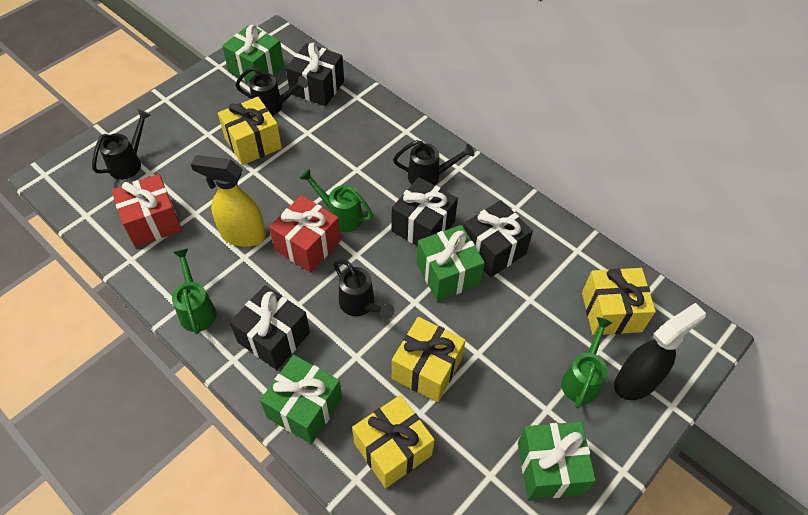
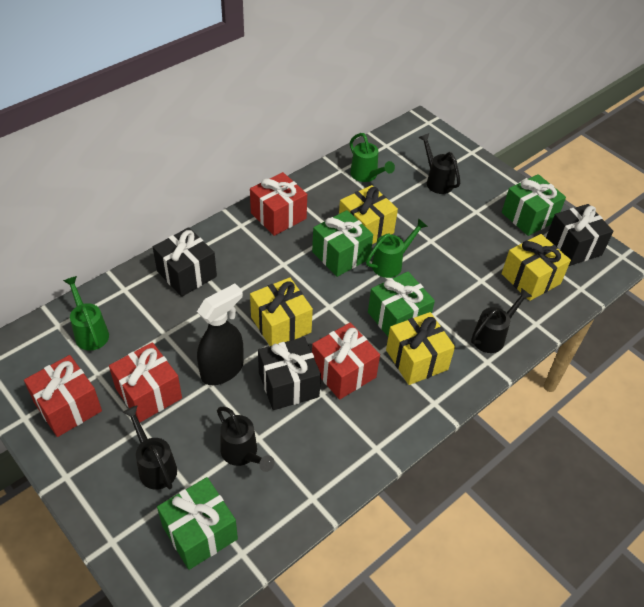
black gift: 4 -> 3
red gift: 2 -> 4
yellow spray bottle: 1 -> 0

